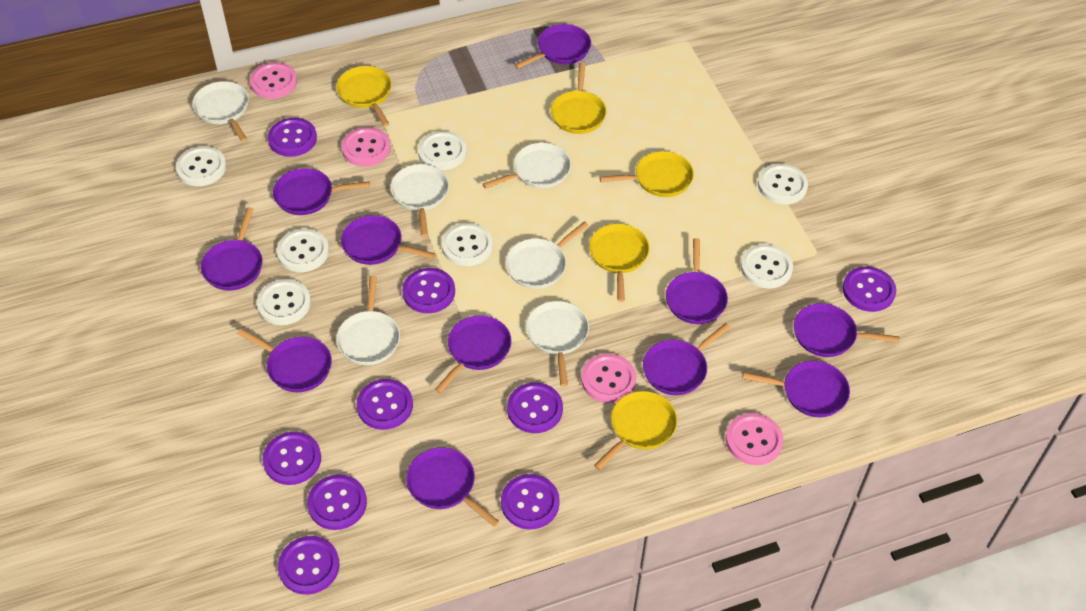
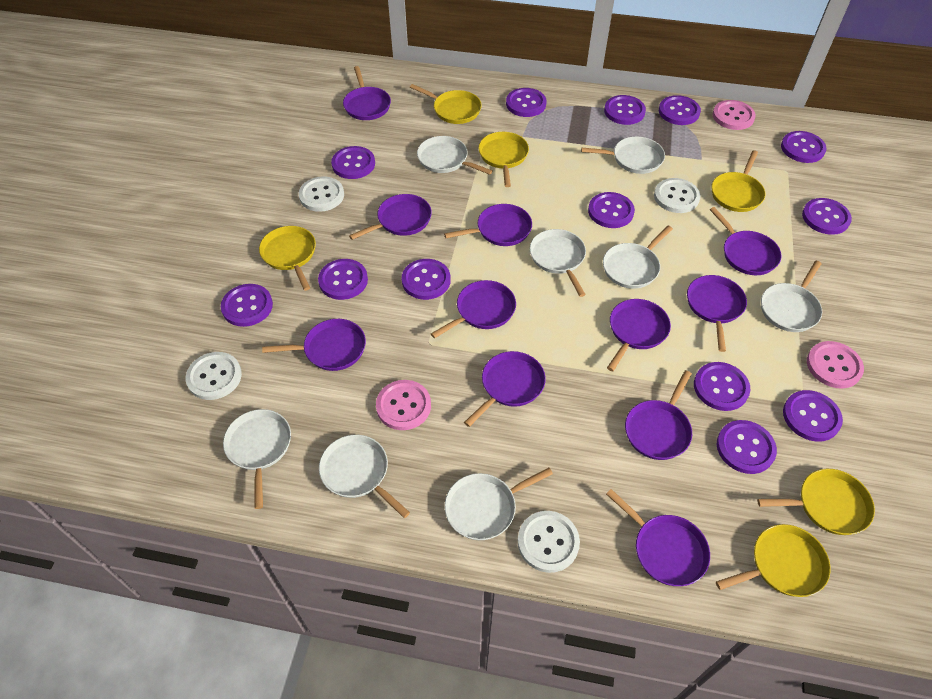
pink button: 4 -> 3
purple button: 9 -> 13
white button: 7 -> 4
white pan: 6 -> 8
yellow pan: 5 -> 6

